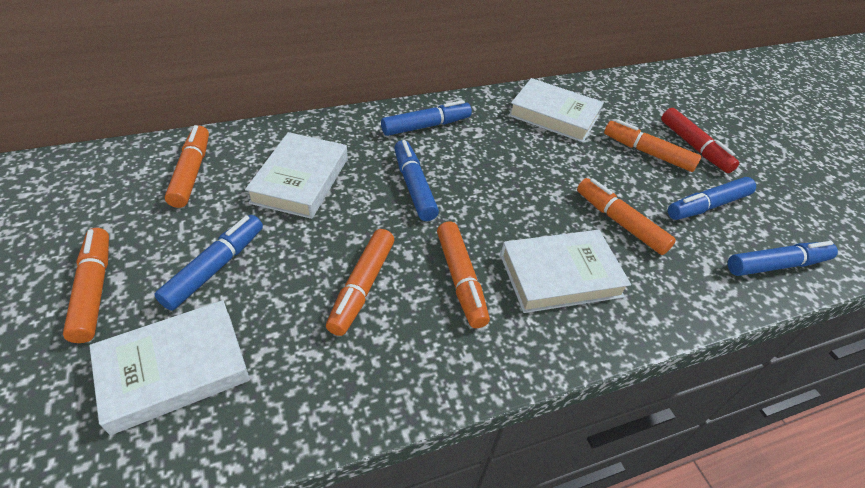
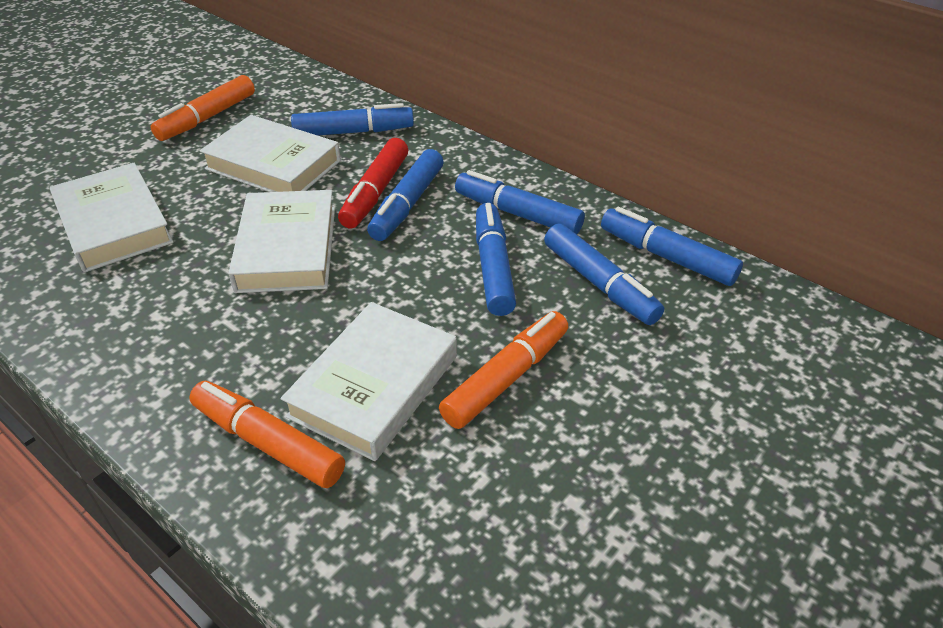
blue marker: 5 -> 6
orange marker: 6 -> 3

